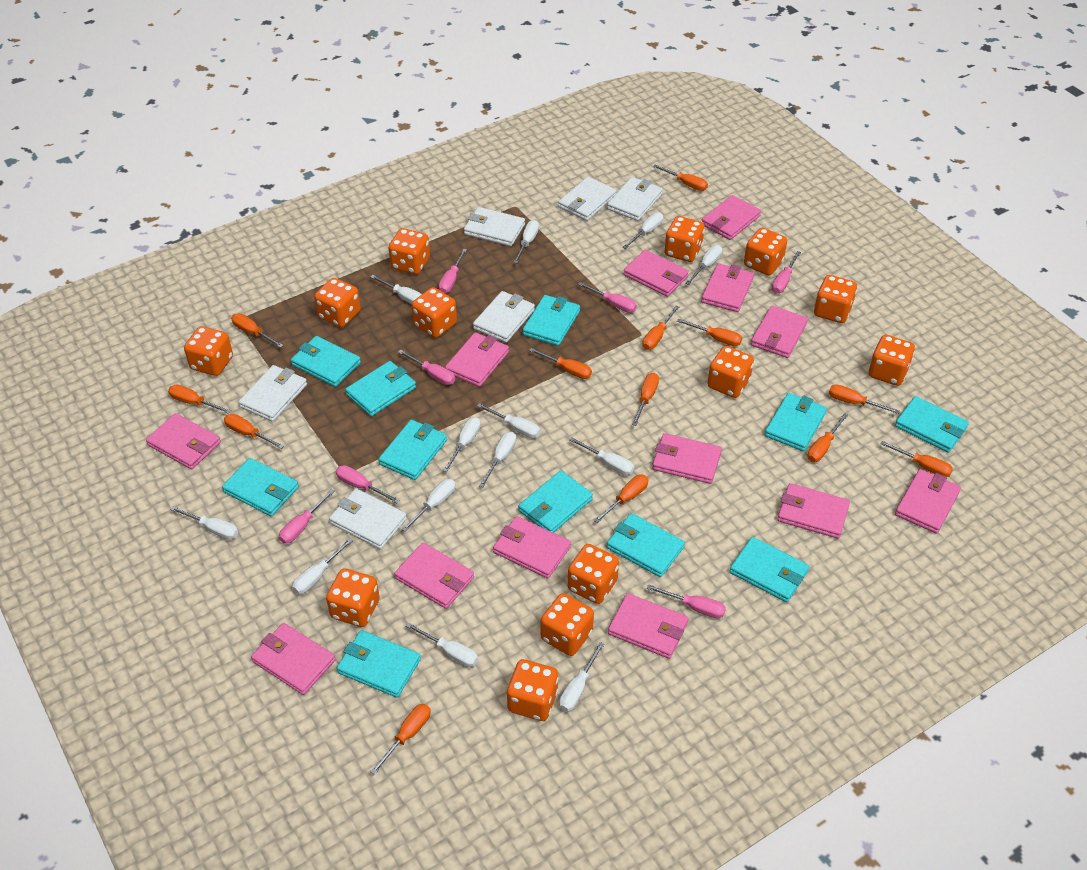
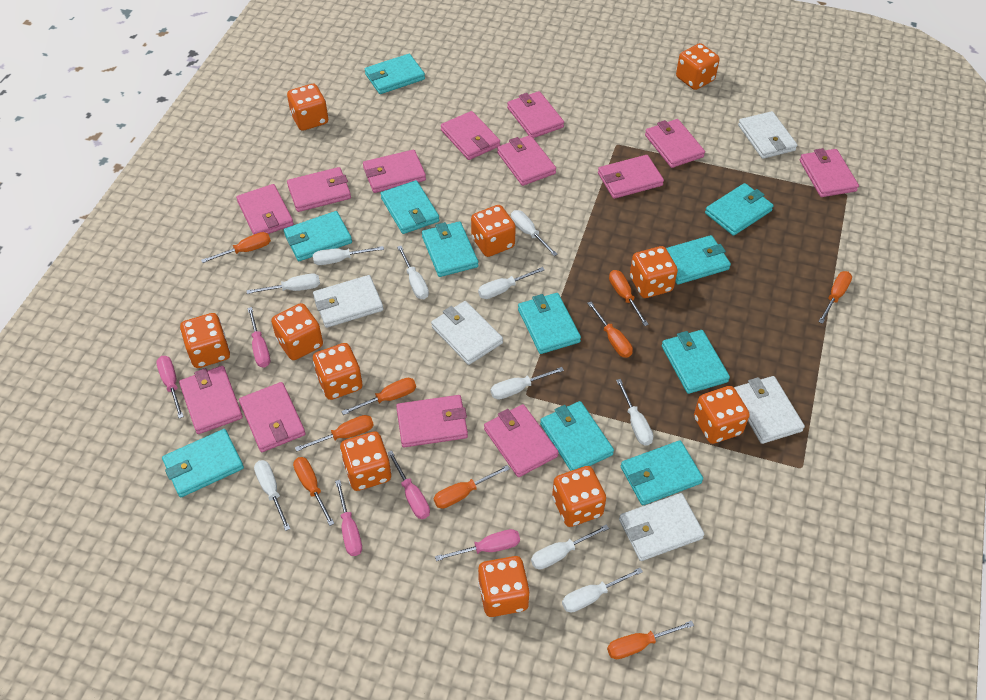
orange dice: 13 -> 11
orange screwdriver: 13 -> 9
pink screwdriver: 7 -> 5
white screwdriver: 13 -> 10
white wallet: 6 -> 5

